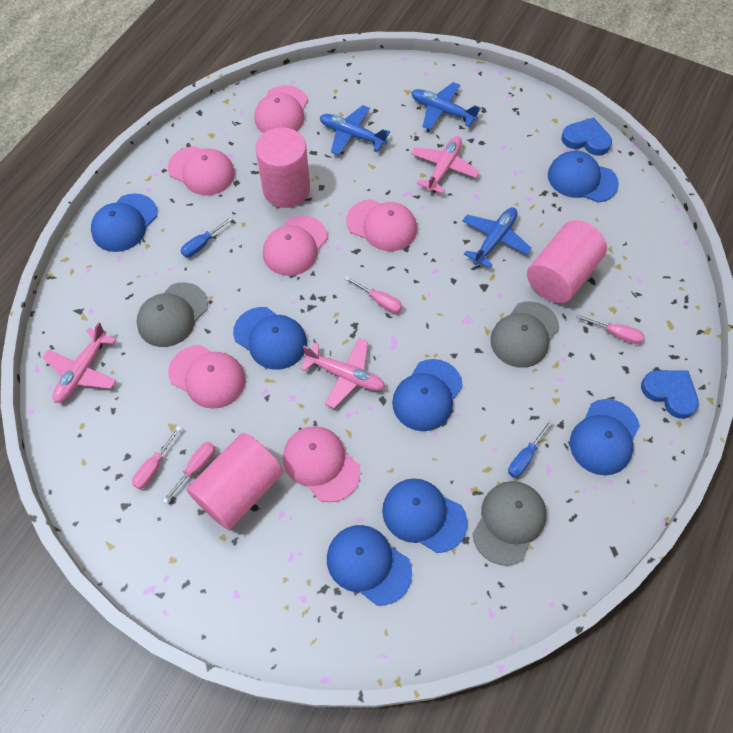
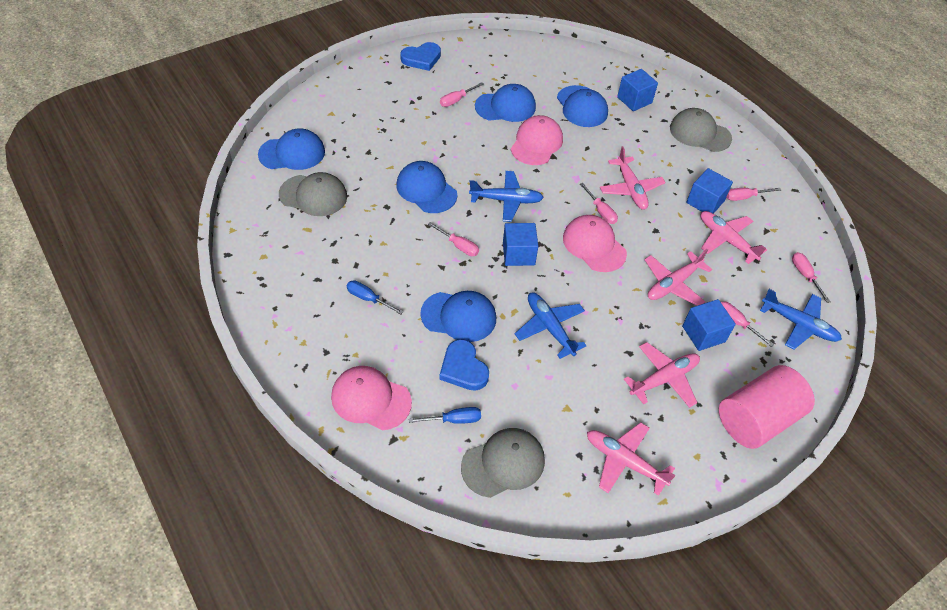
blue cap: 7 -> 5
blue cube: 0 -> 4
pink cap: 6 -> 3
pink cylinder: 3 -> 1
pink plane: 3 -> 5
pink screwdriver: 4 -> 6

